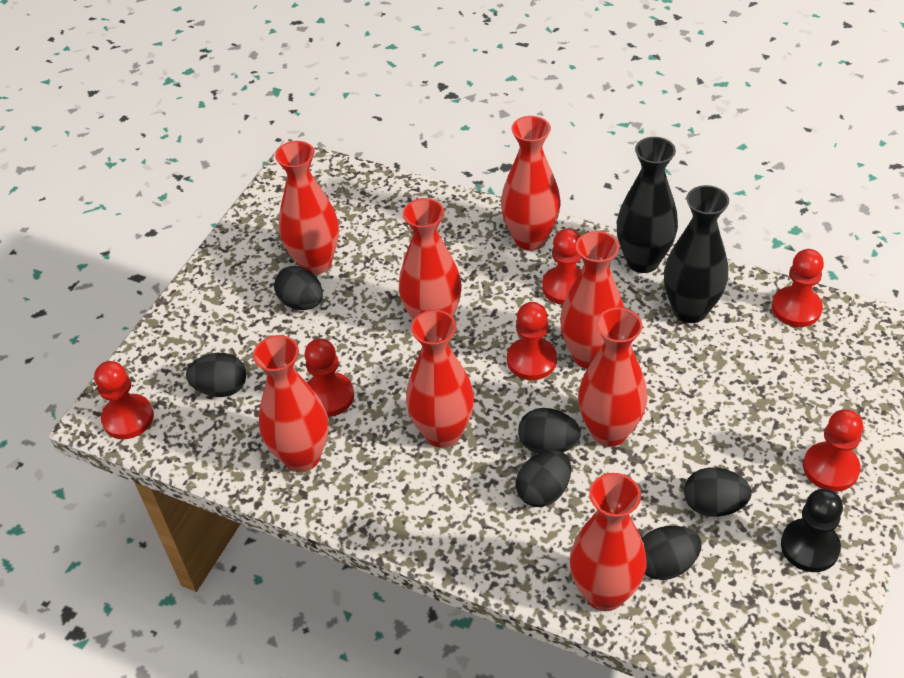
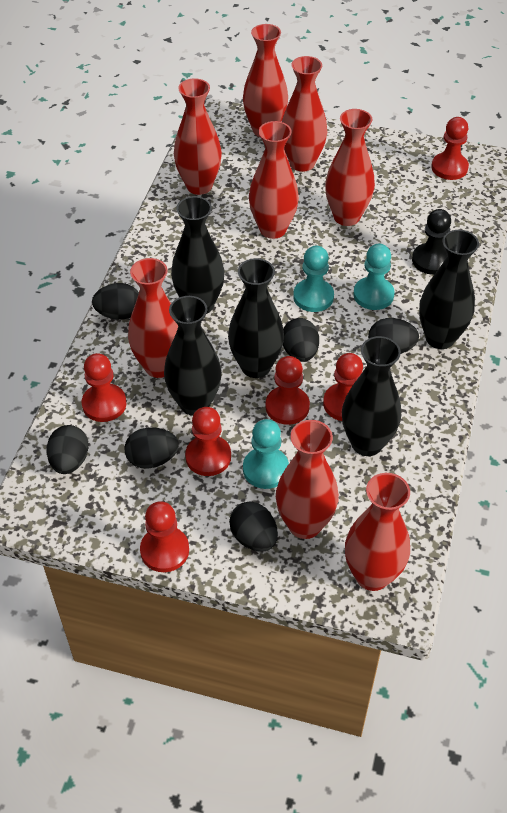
black vase: 2 -> 5
turquoise pawn: 0 -> 3

